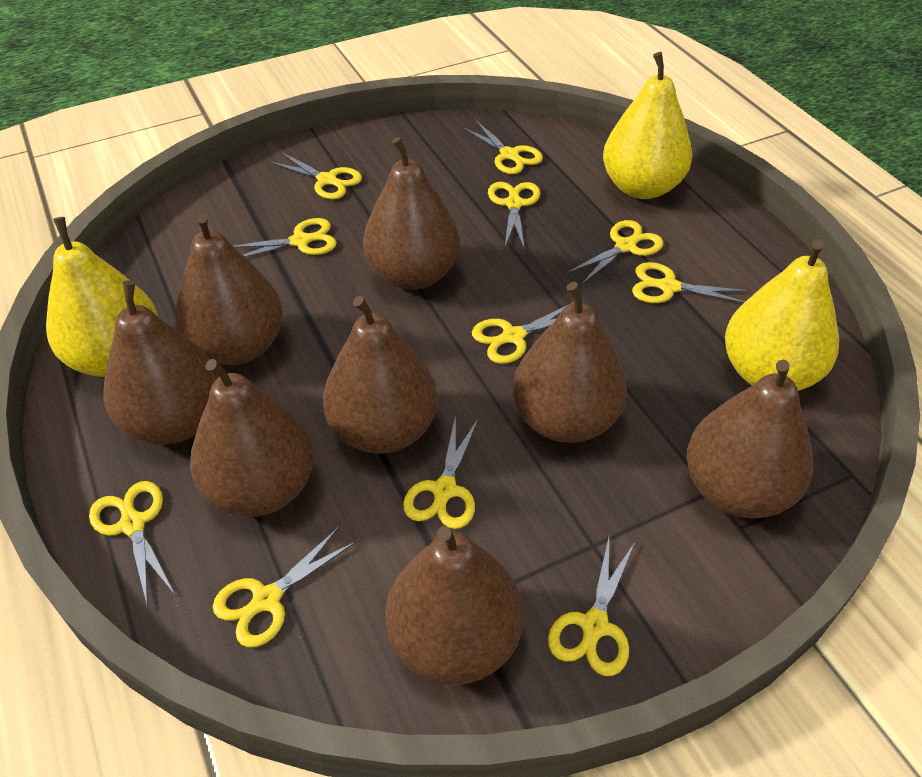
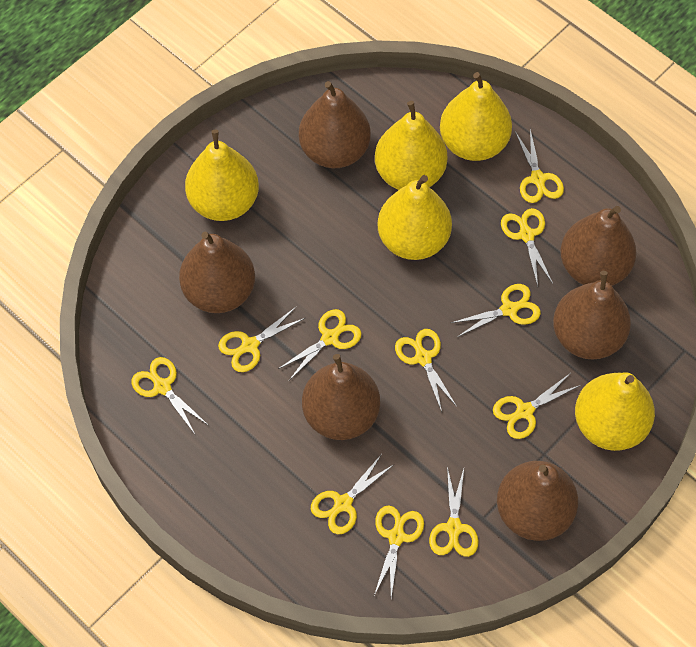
brown pear: 8 -> 6
yellow pear: 3 -> 5

